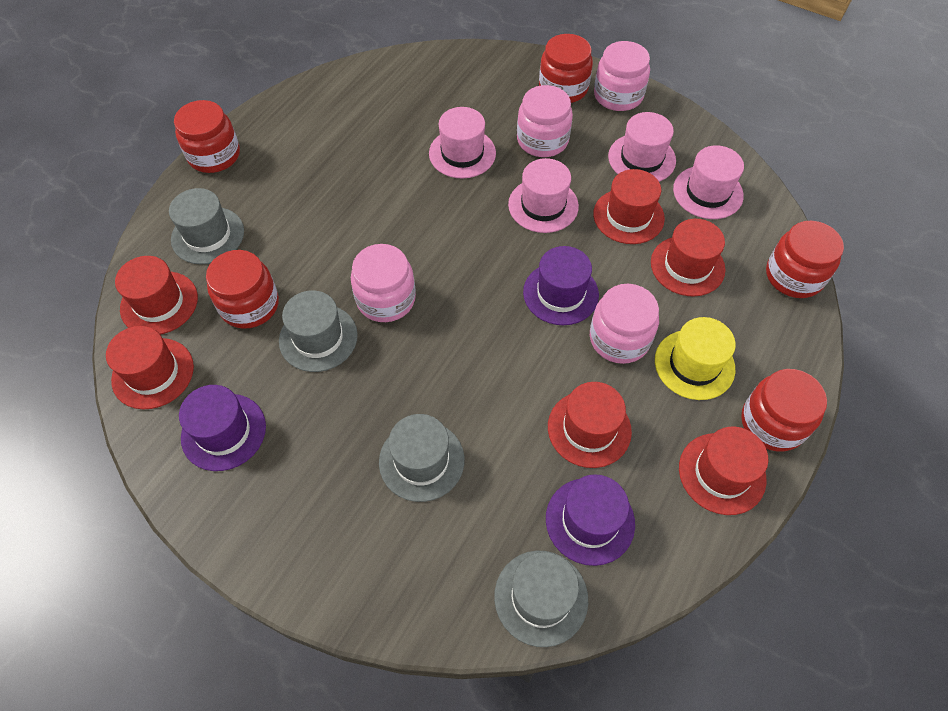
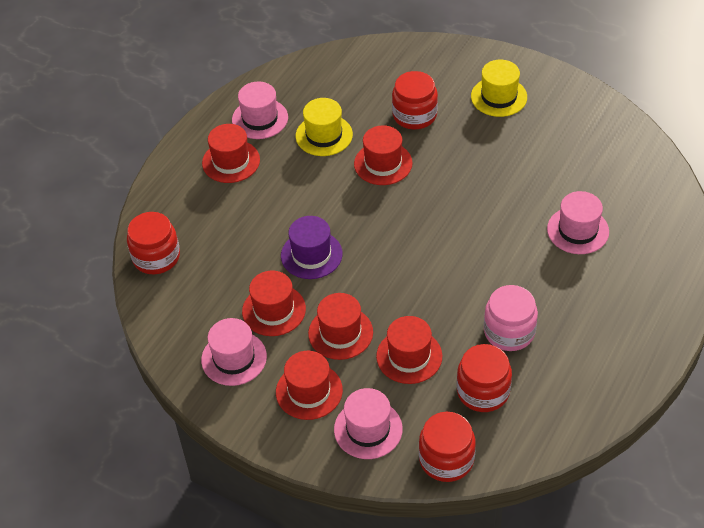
grey hat: 4 -> 0
pink jar: 4 -> 1
purple hat: 3 -> 1
red jar: 5 -> 4
yellow hat: 1 -> 2

